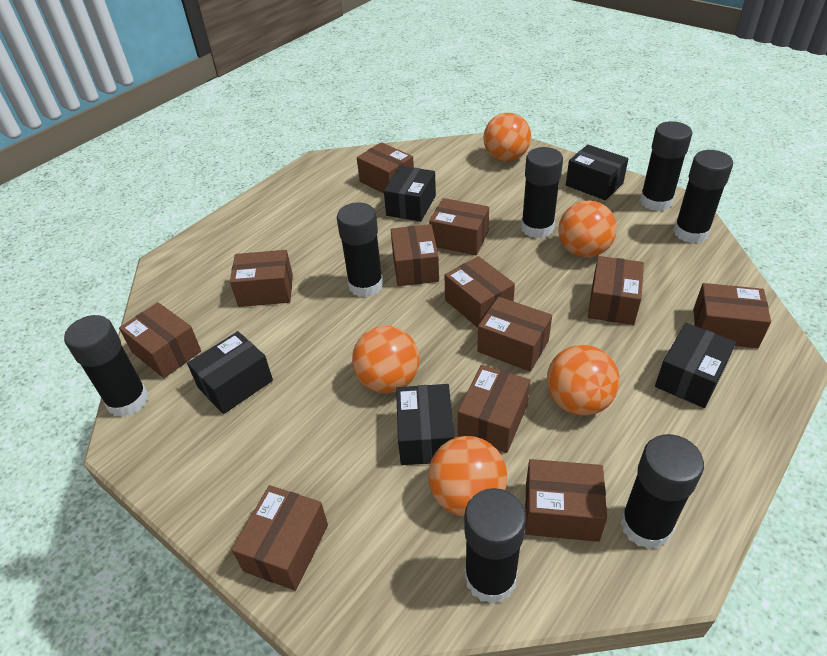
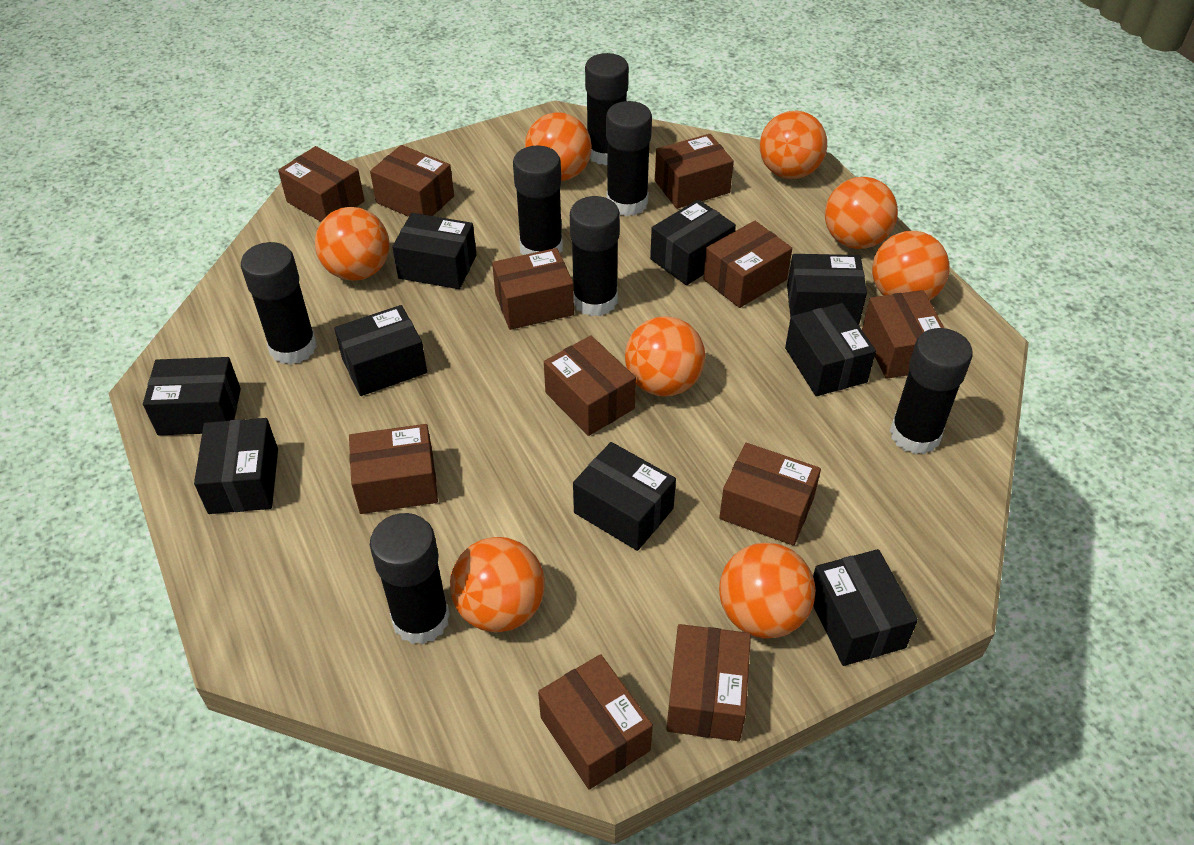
black box: 5 -> 9
brown box: 12 -> 11
orange ball: 5 -> 8

